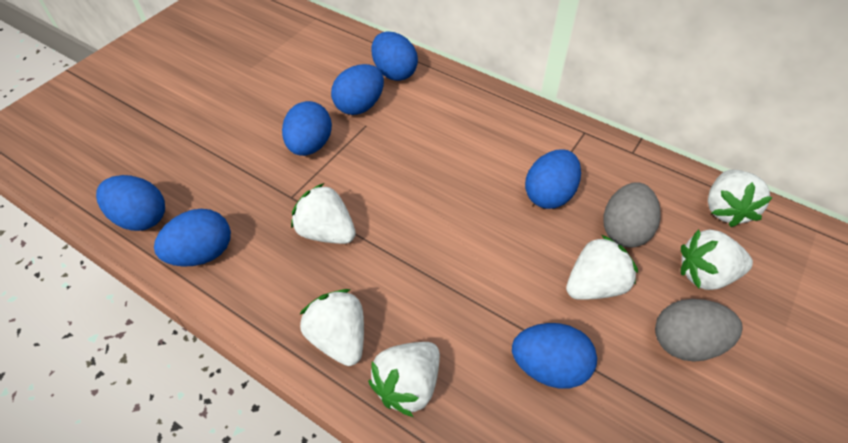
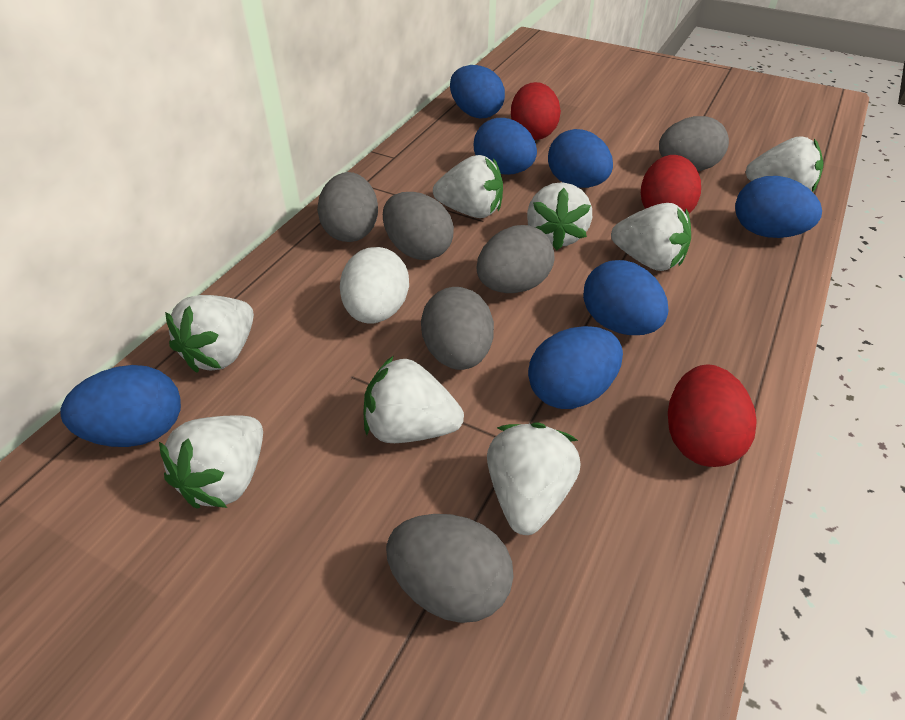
grey egg: 2 -> 6
red egg: 0 -> 3
white egg: 0 -> 1
white strawberry: 6 -> 8

